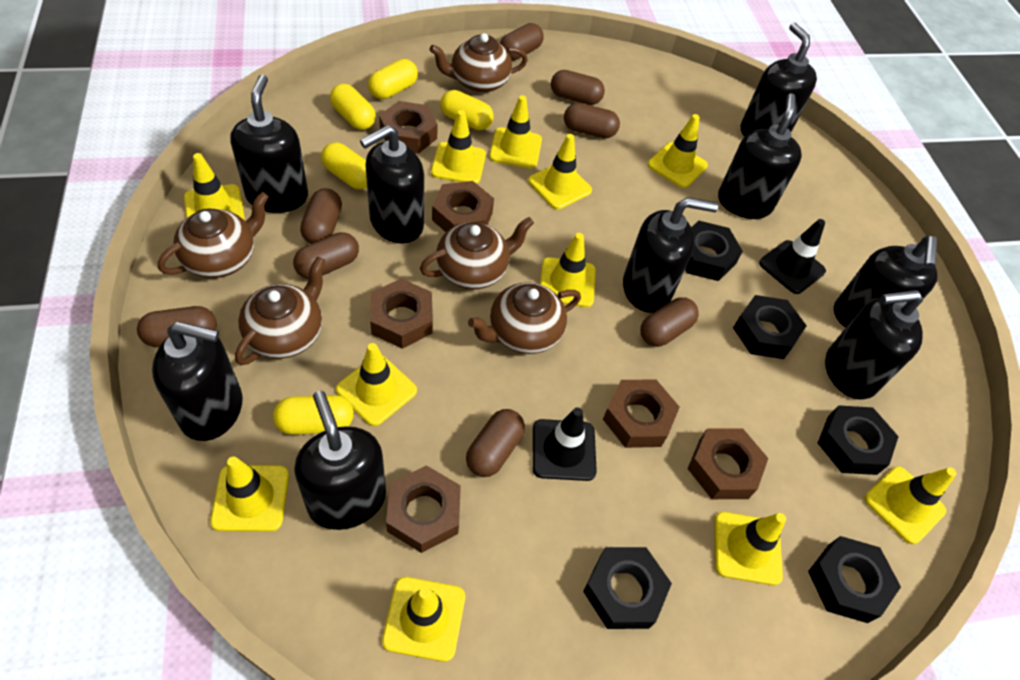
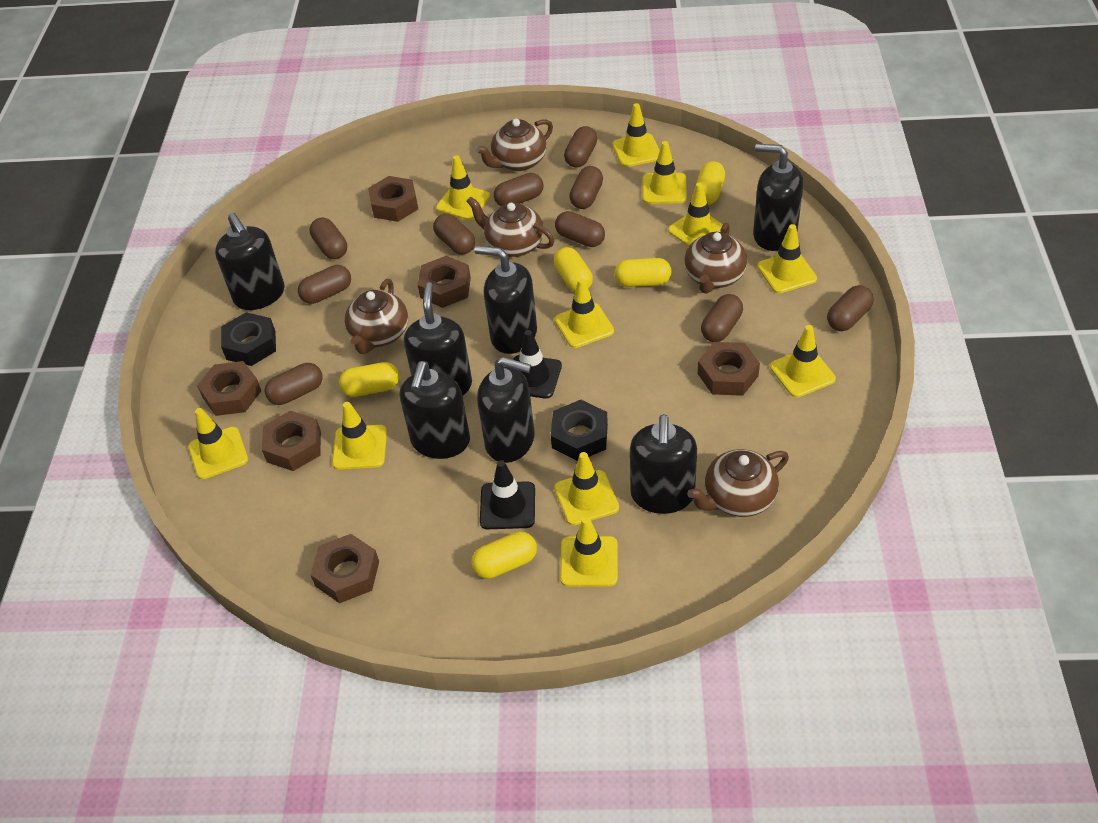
black nut: 5 -> 2
black soap dispenser: 9 -> 7
brown capsule: 8 -> 10

